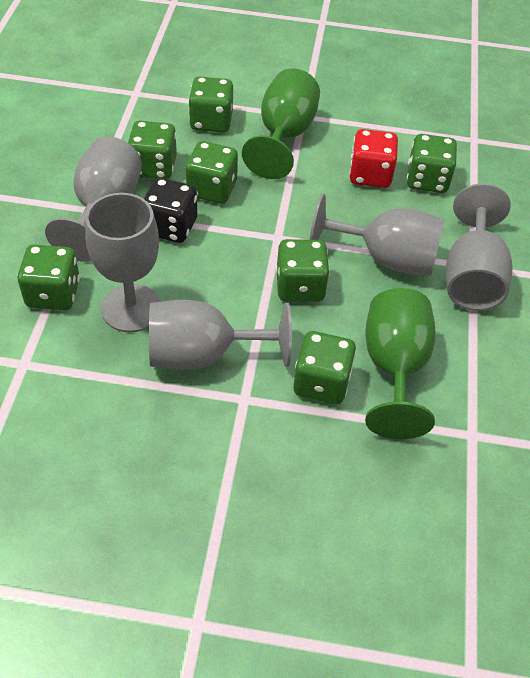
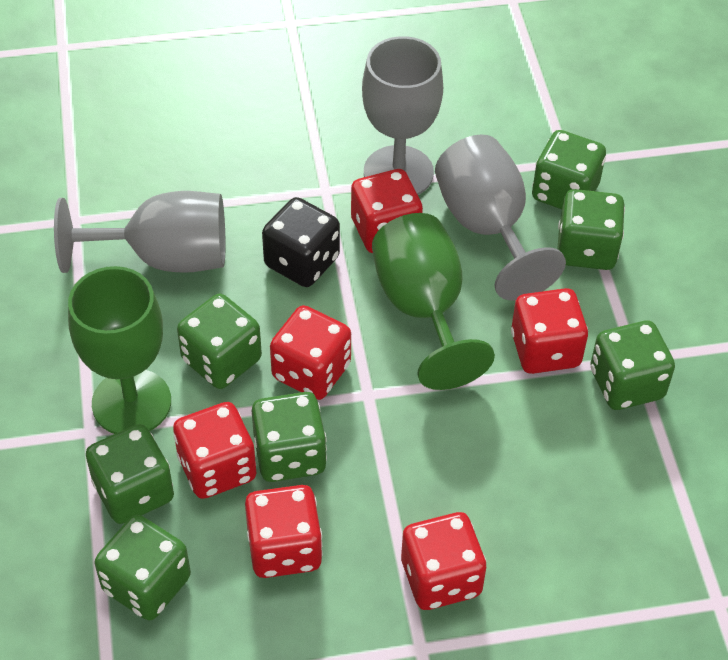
grey goblet: 5 -> 3
red dice: 1 -> 6

